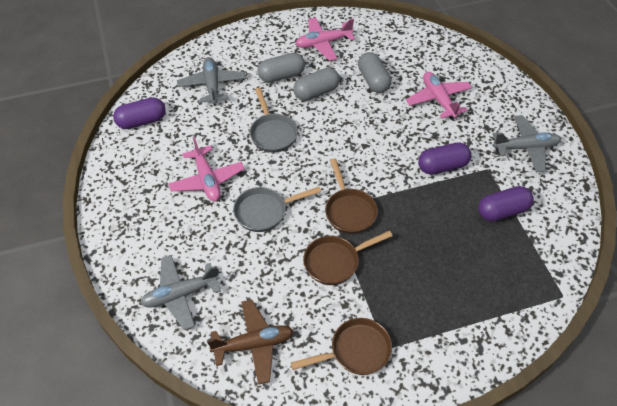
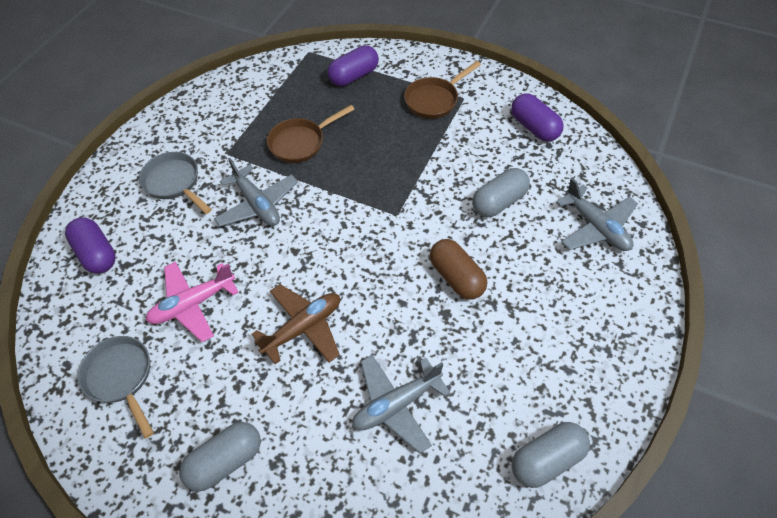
brown capsule: 0 -> 1
brown pan: 3 -> 2
pink plane: 3 -> 1

